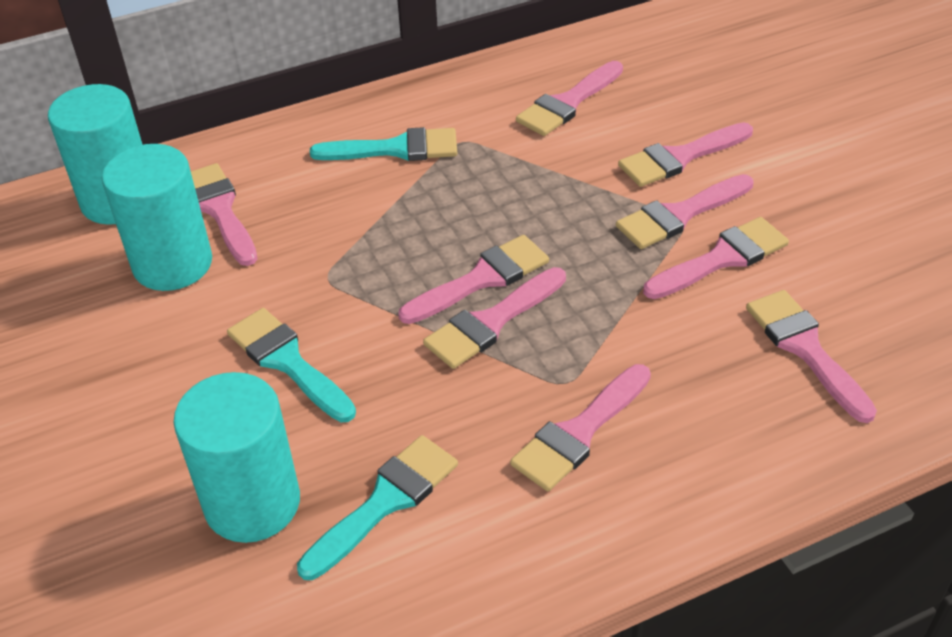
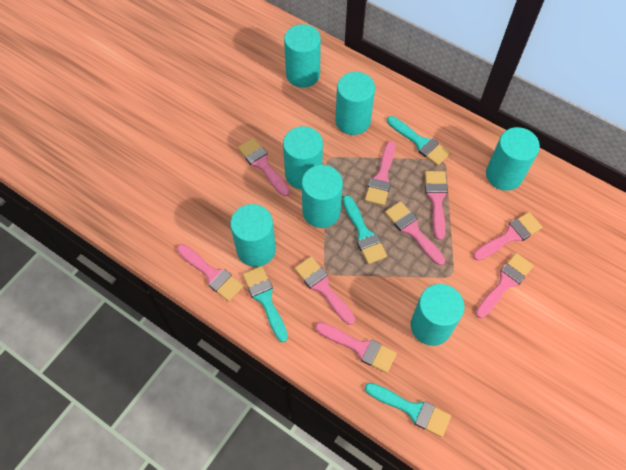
turquoise brush: 3 -> 4
turquoise cylinder: 3 -> 7

